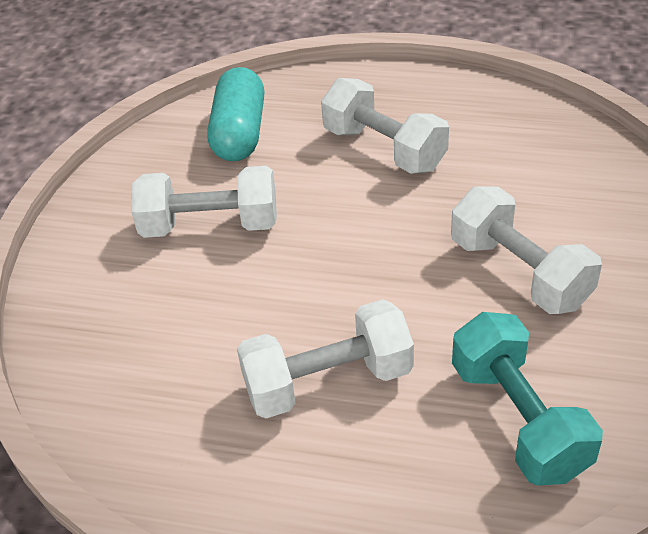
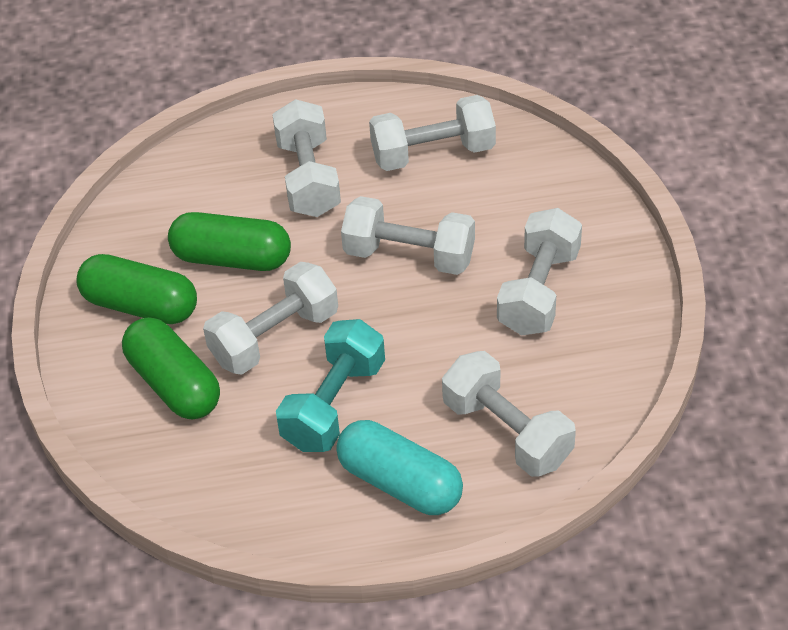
green capsule: 0 -> 3
white dumbbell: 4 -> 6

